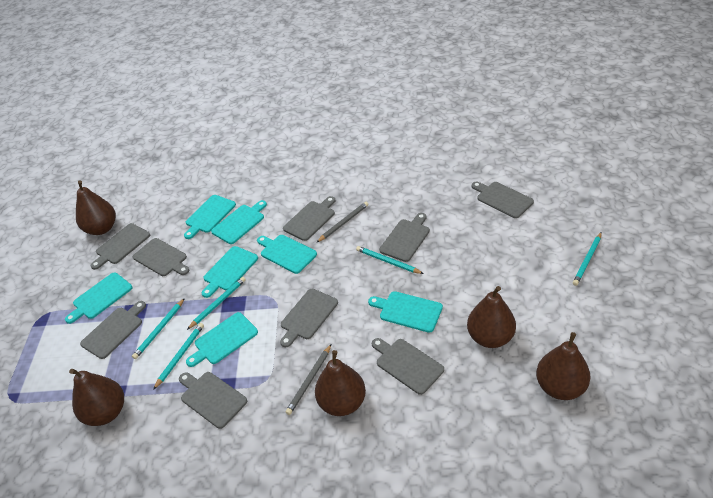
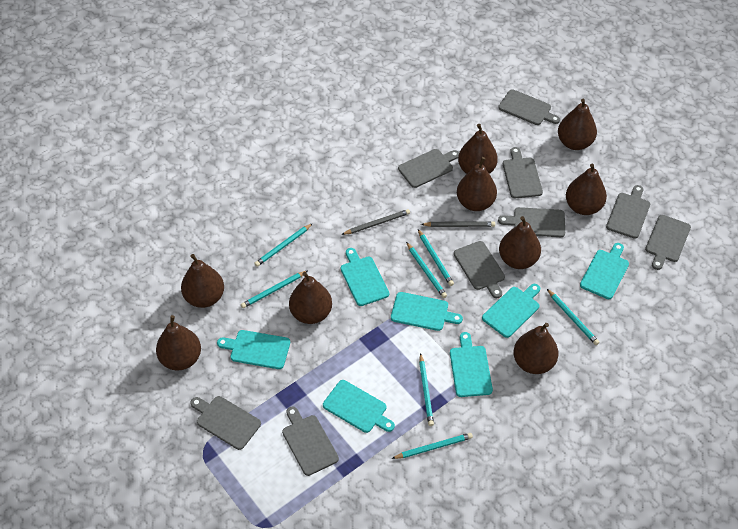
brown pear: 5 -> 9
turquoise pencil: 5 -> 7

